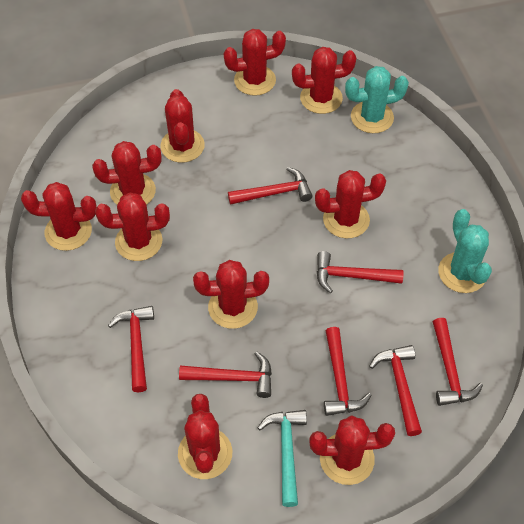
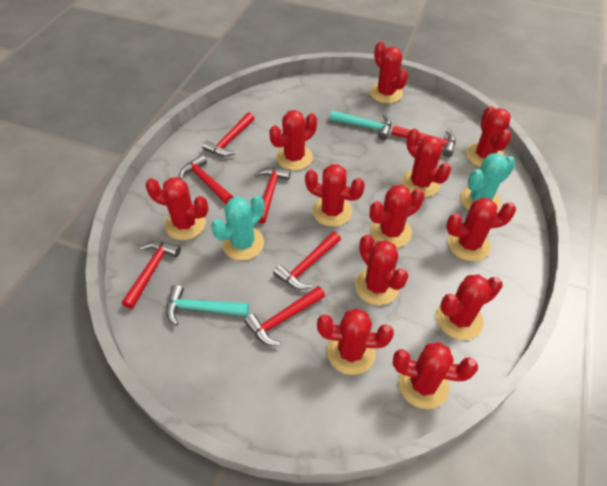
red cactus: 10 -> 12
turquoise hammer: 1 -> 2

